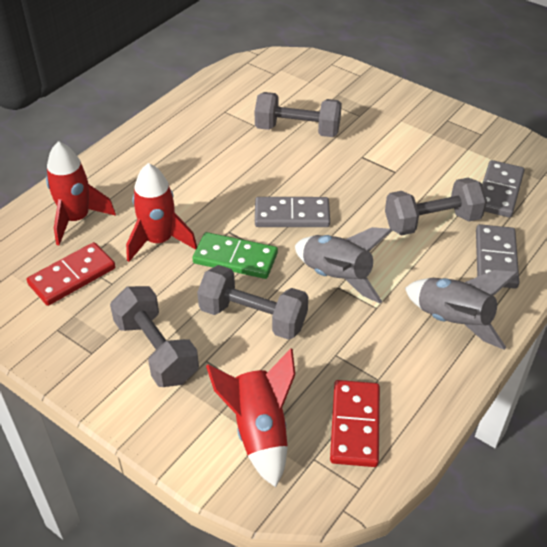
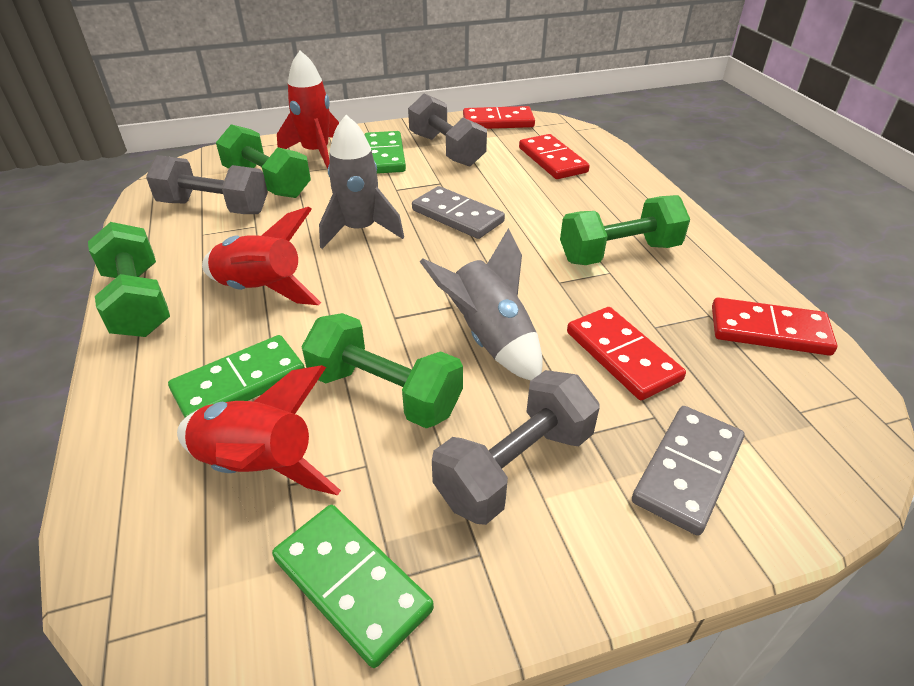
green domino: 1 -> 3
green dumbbell: 0 -> 4
grey domino: 3 -> 2
grey dumbbell: 4 -> 3
red domino: 2 -> 4

